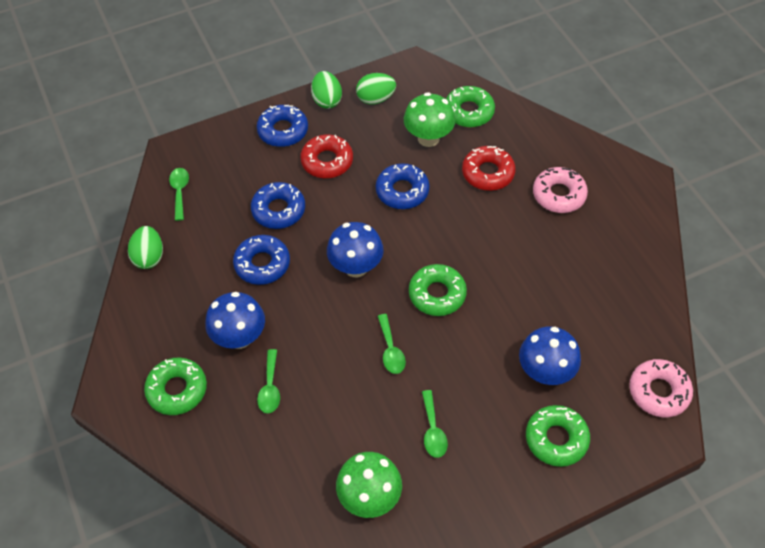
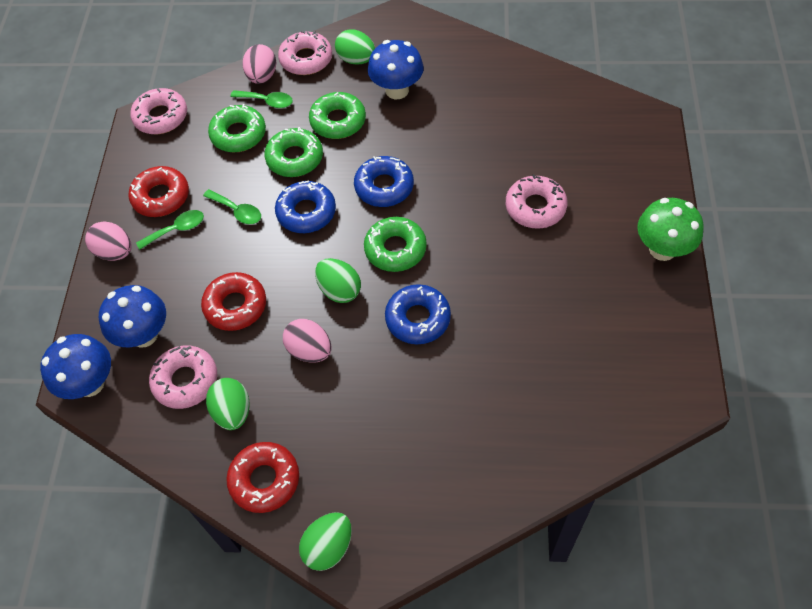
blue donut: 4 -> 3
green egg: 3 -> 4
green mushroom: 2 -> 1
green spoon: 4 -> 3
pink donut: 2 -> 4
pink egg: 0 -> 3
red donut: 2 -> 3

